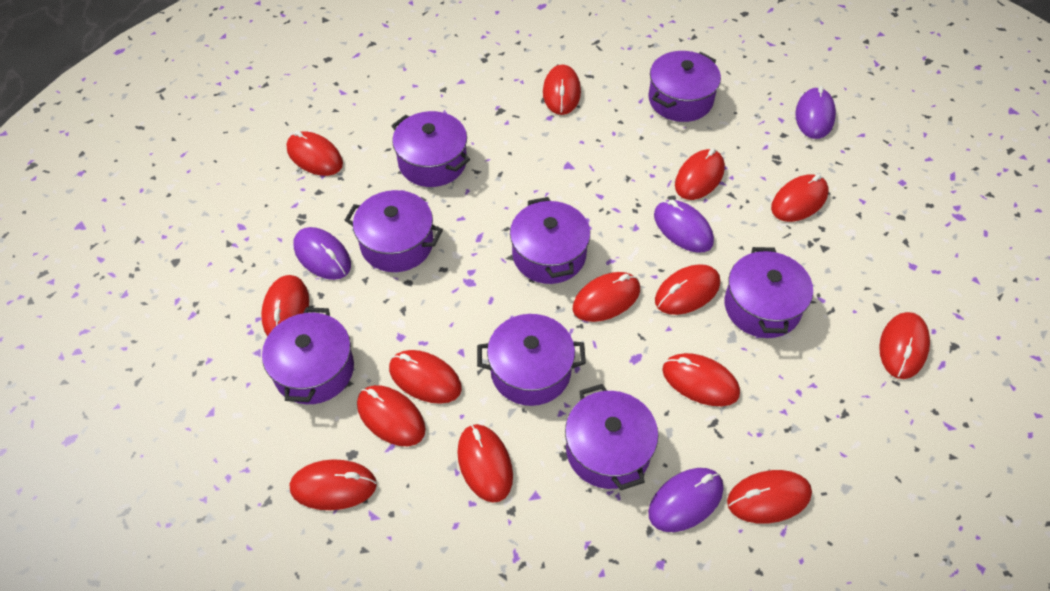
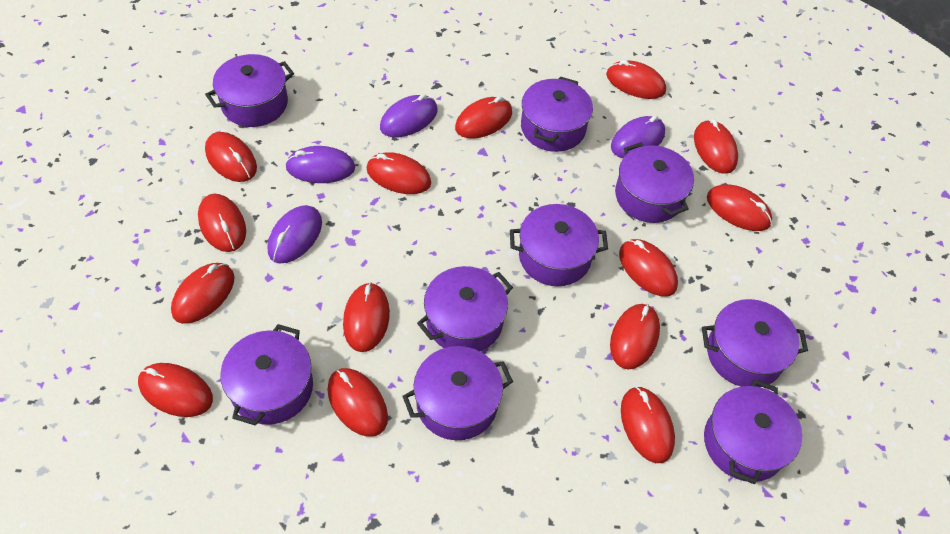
purple pot: 8 -> 9

